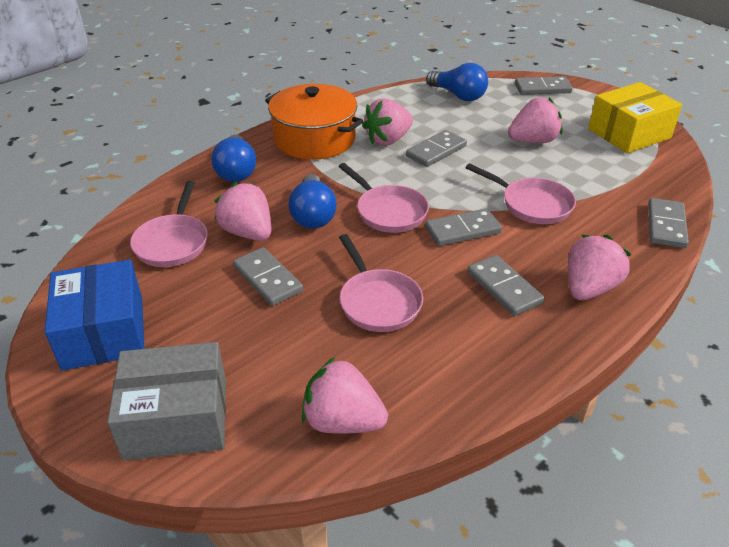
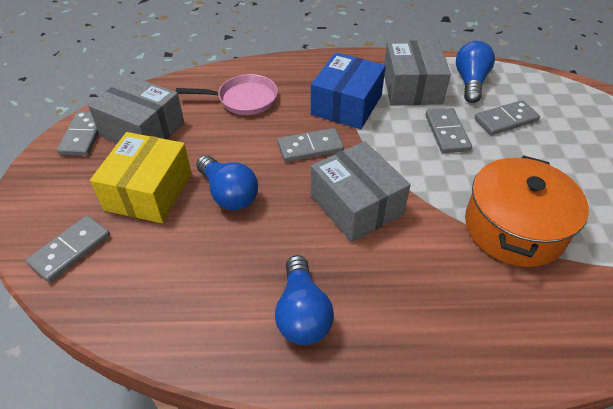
grey box: 1 -> 3
grey domino: 6 -> 5
pink pan: 4 -> 1
pink strawberry: 5 -> 0

